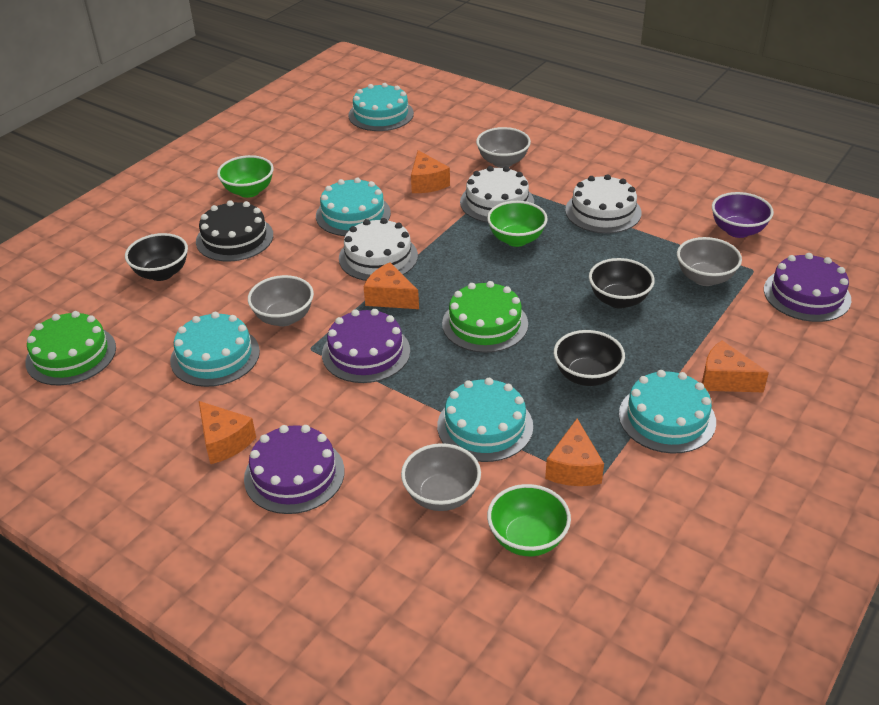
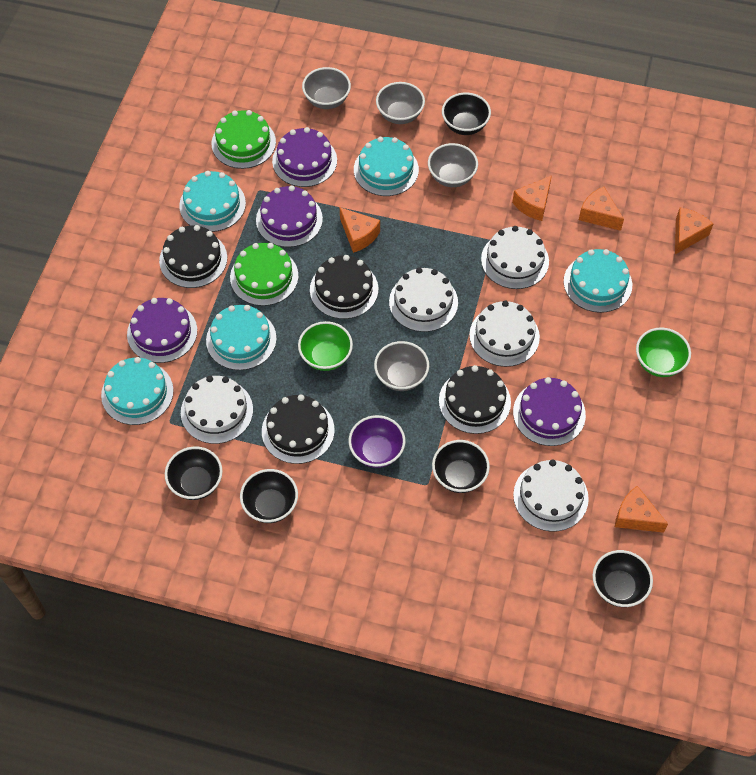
black bowl: 3 -> 5
black cake: 1 -> 4
green bowl: 3 -> 2
purple cake: 3 -> 4
white cake: 3 -> 5

